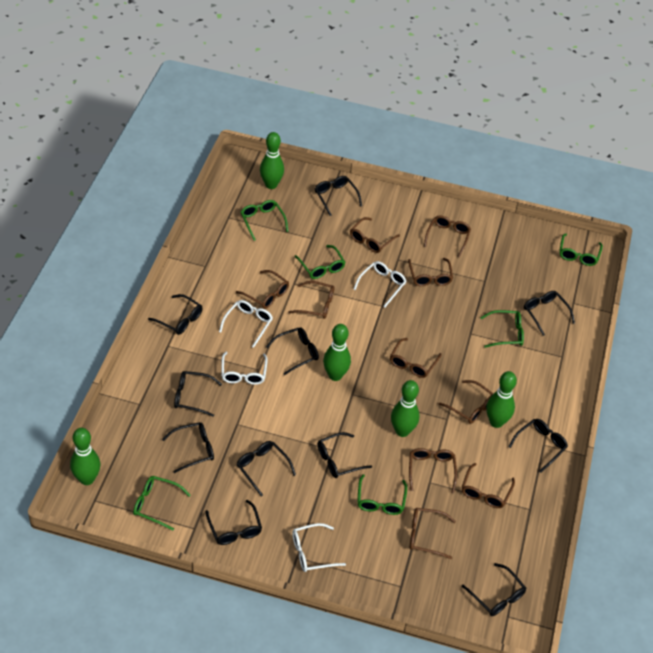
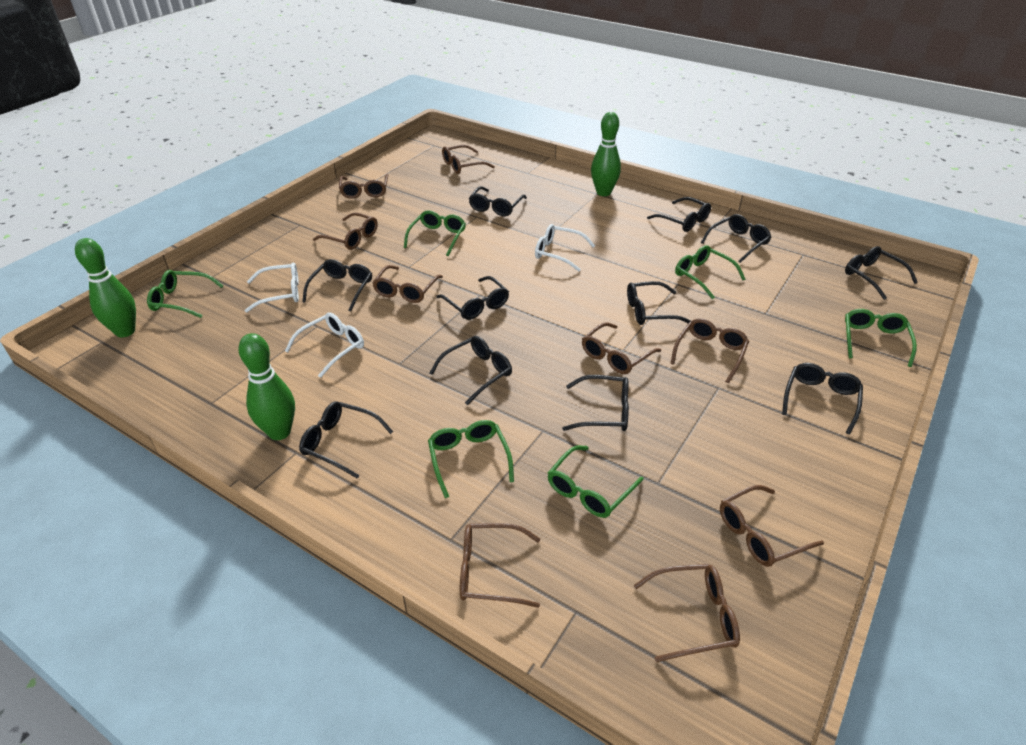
brown glasses: 10 -> 9
green bowling pin: 5 -> 3
white glasses: 4 -> 3

